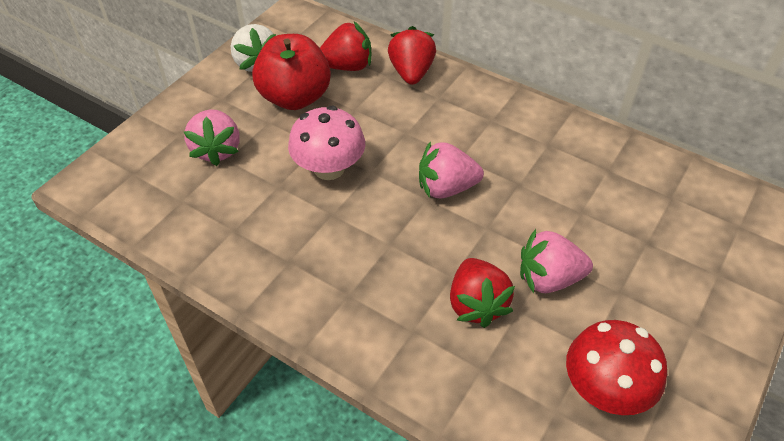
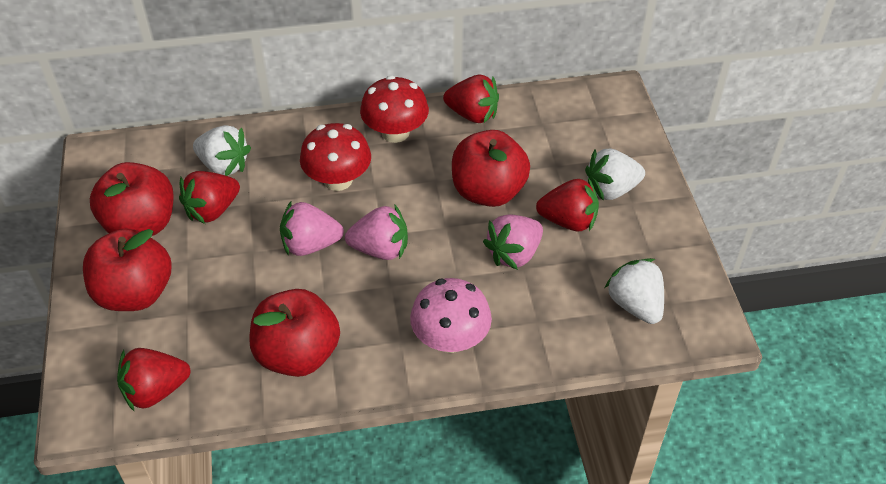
red apple: 1 -> 4
red mushroom: 1 -> 2
red strawberry: 3 -> 4
white strawberry: 1 -> 3

